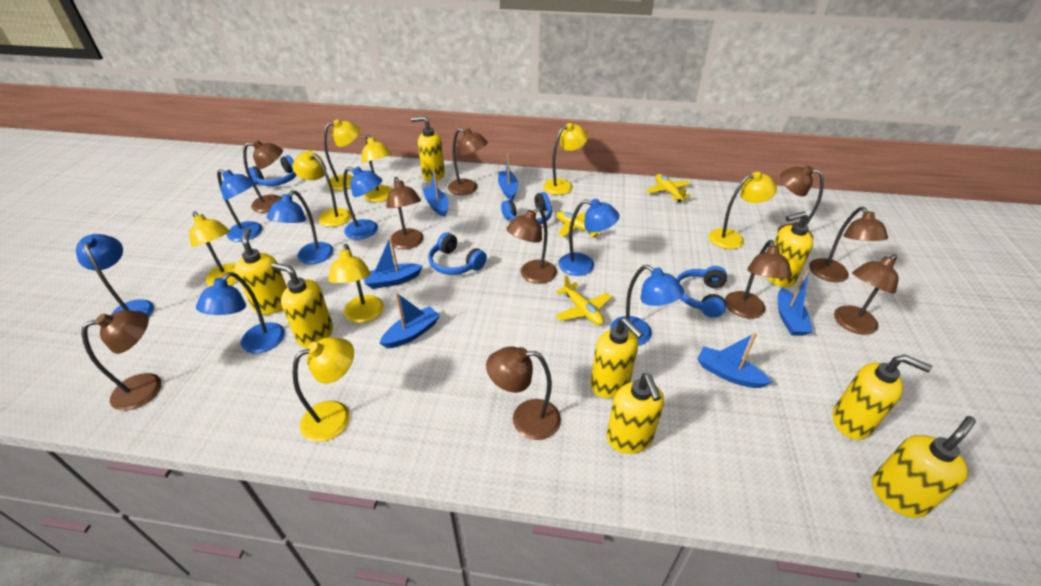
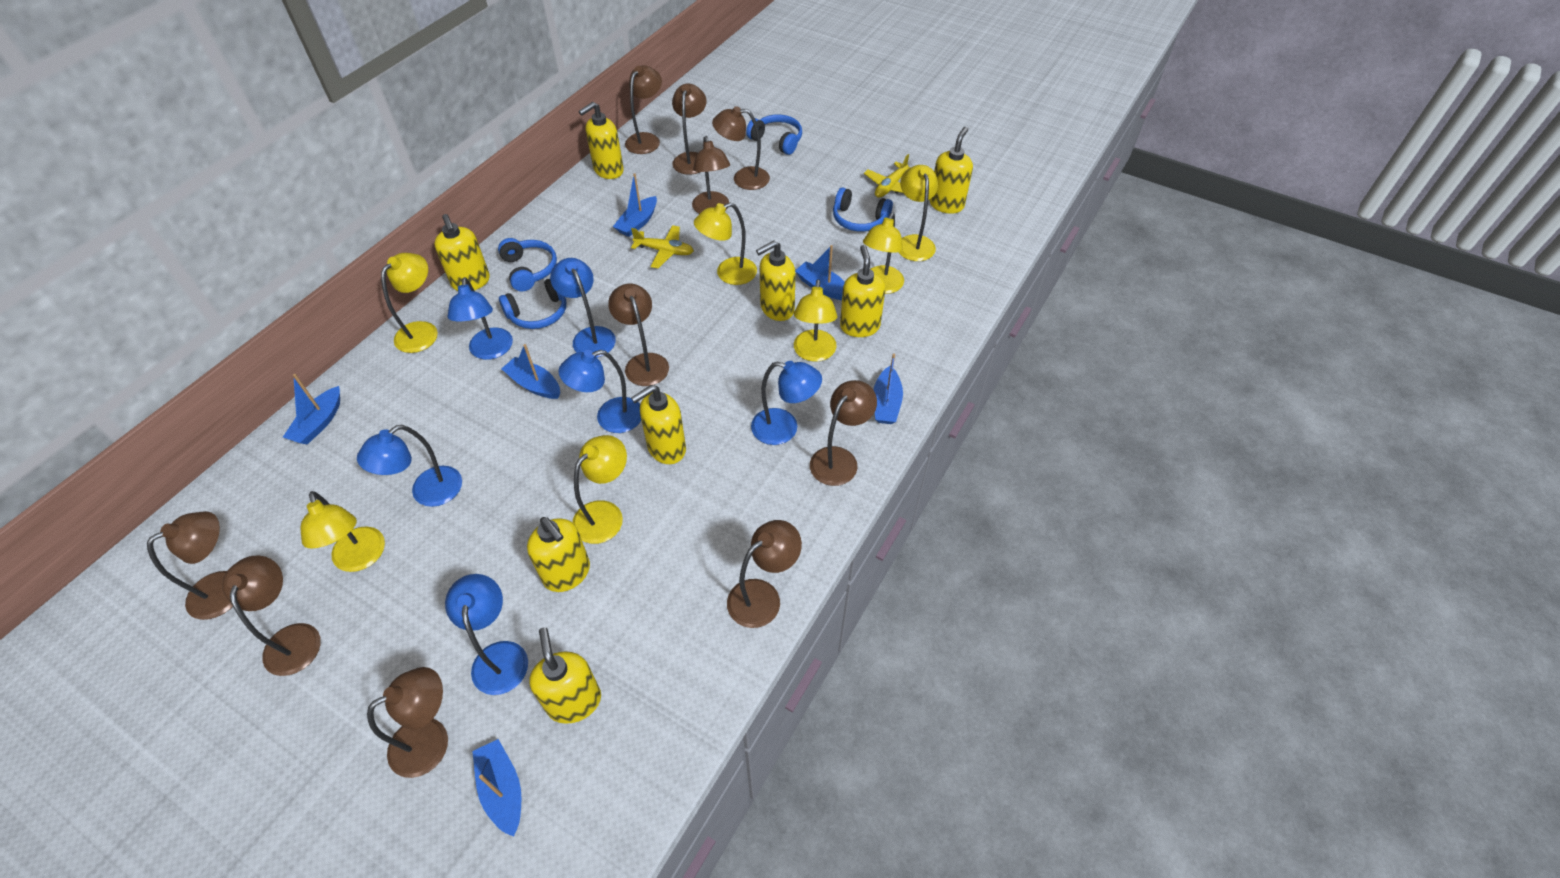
blue lamp: 7 -> 6
yellow lamp: 8 -> 7
yellow plane: 3 -> 2

